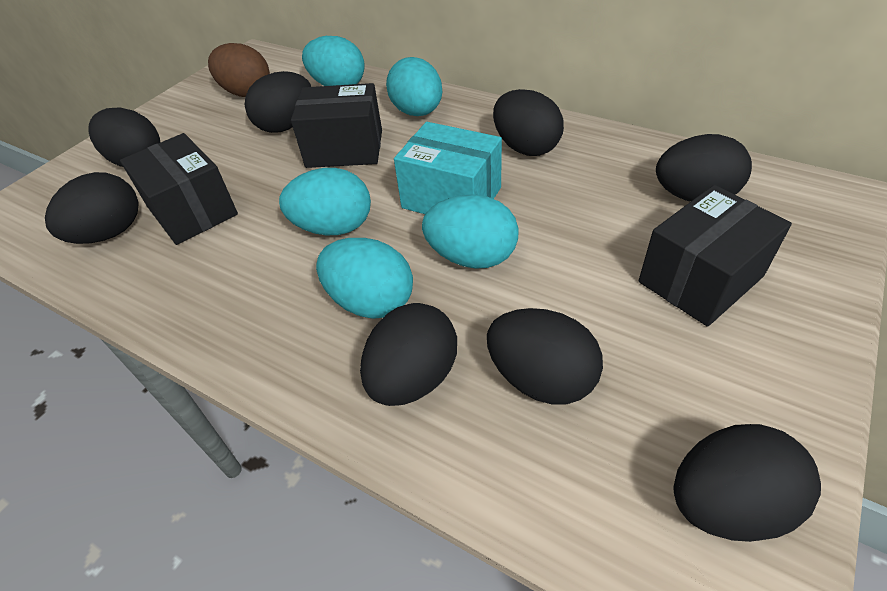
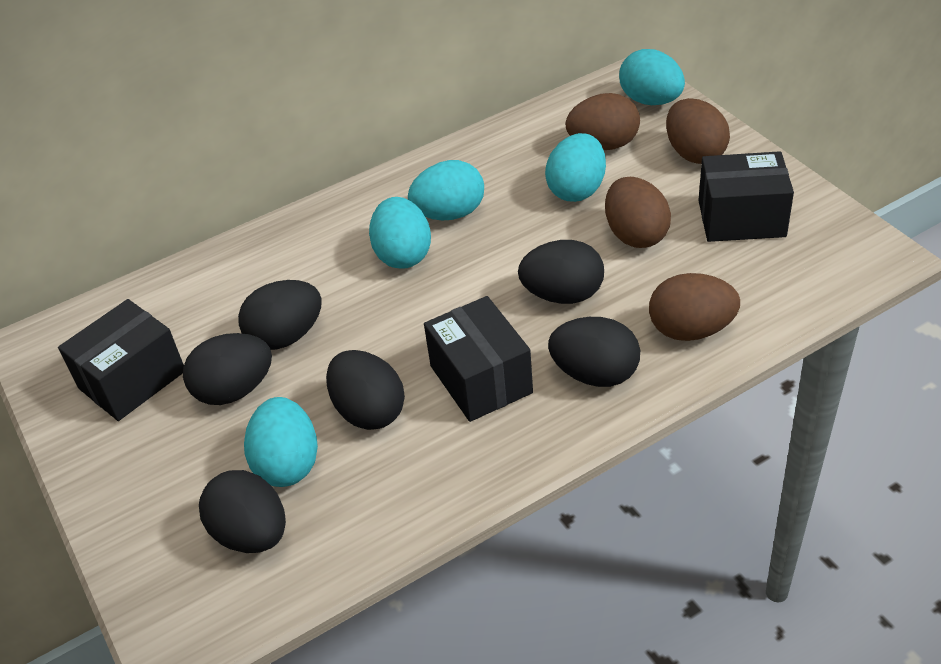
black egg: 8 -> 6
brown egg: 1 -> 4
turquoise box: 1 -> 0

